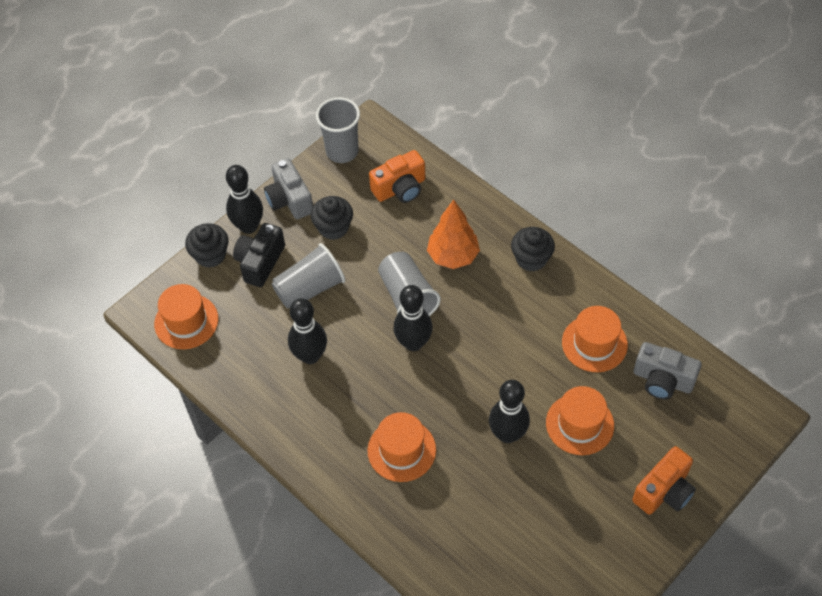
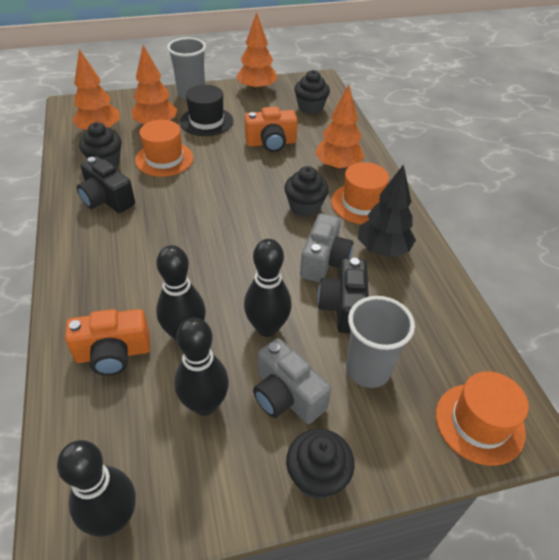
black camera: 1 -> 2
black cupcake: 3 -> 4
black hat: 0 -> 1
black tree: 0 -> 1
grey cup: 3 -> 2
orange hat: 4 -> 3
orange tree: 1 -> 4

